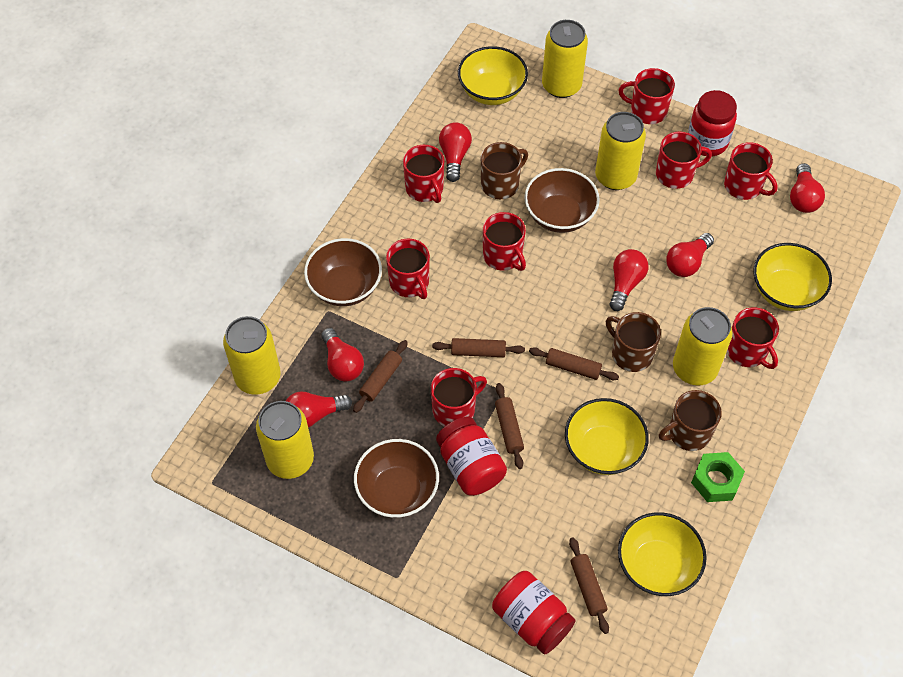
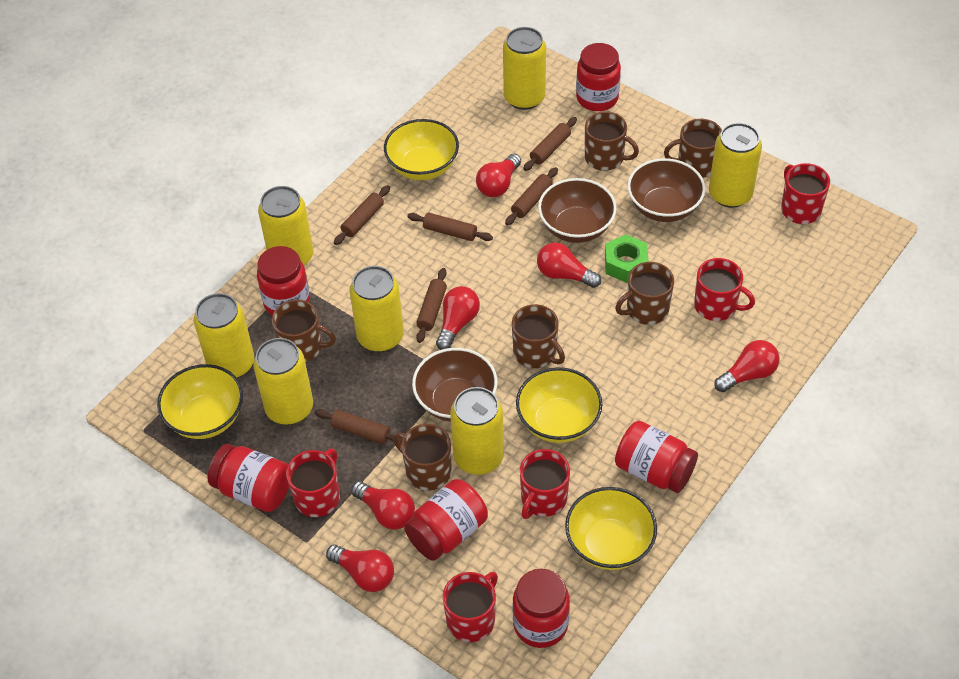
brown mug: 3 -> 6
brown rolling pin: 5 -> 6
red jar: 3 -> 6
red mug: 8 -> 5
yellow can: 5 -> 7

